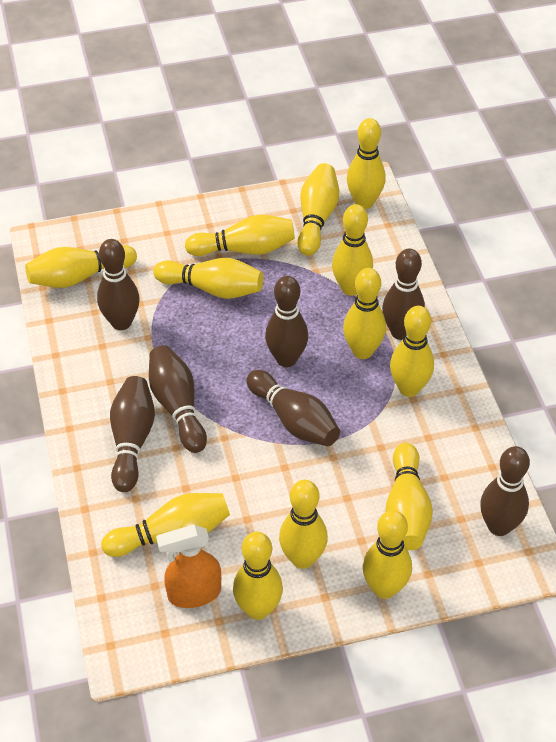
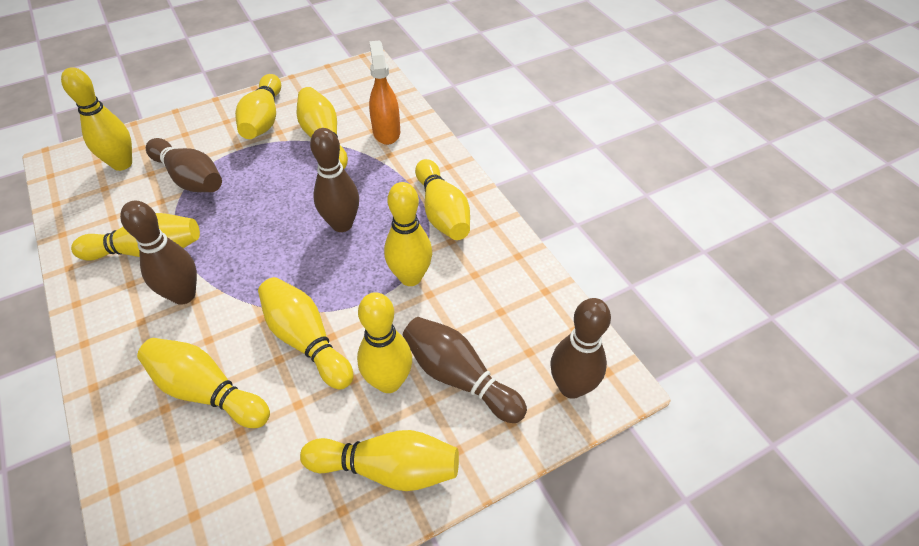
brown bowling pin: 7 -> 5
yellow bowling pin: 13 -> 10

